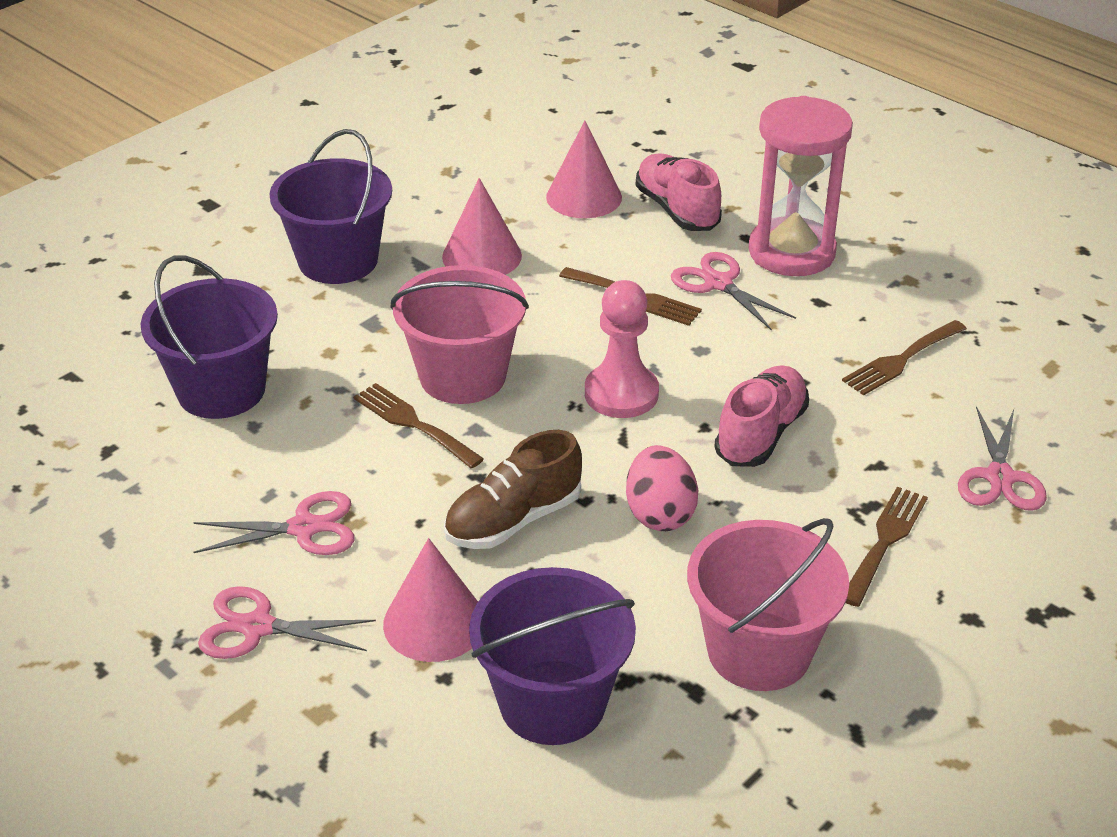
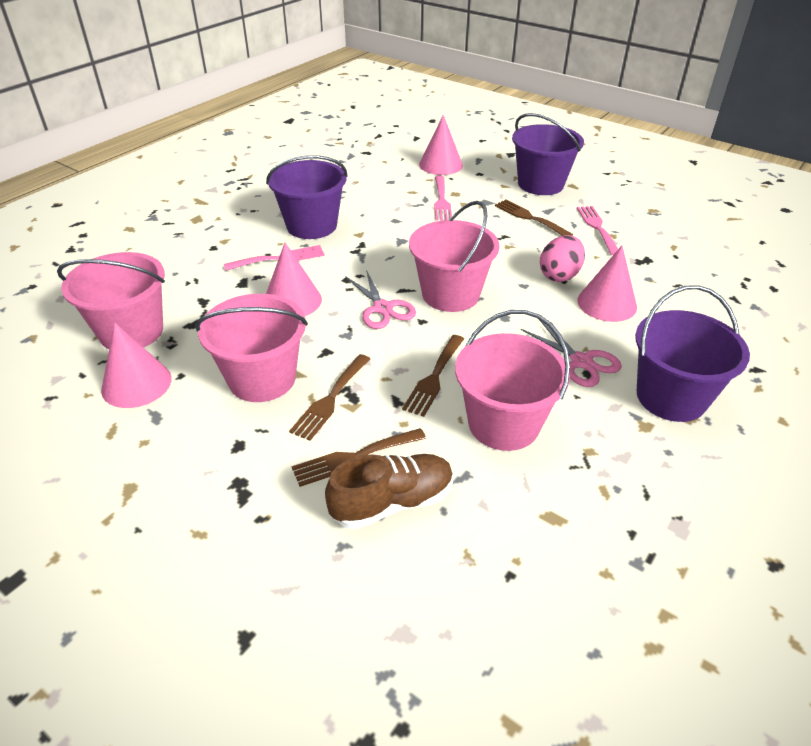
pink bucket: 2 -> 4
pink cone: 3 -> 4
pink fork: 0 -> 3
pink hourglass: 1 -> 0
pink pawn: 1 -> 0
pink scissors: 4 -> 2
pink shoe: 2 -> 0

